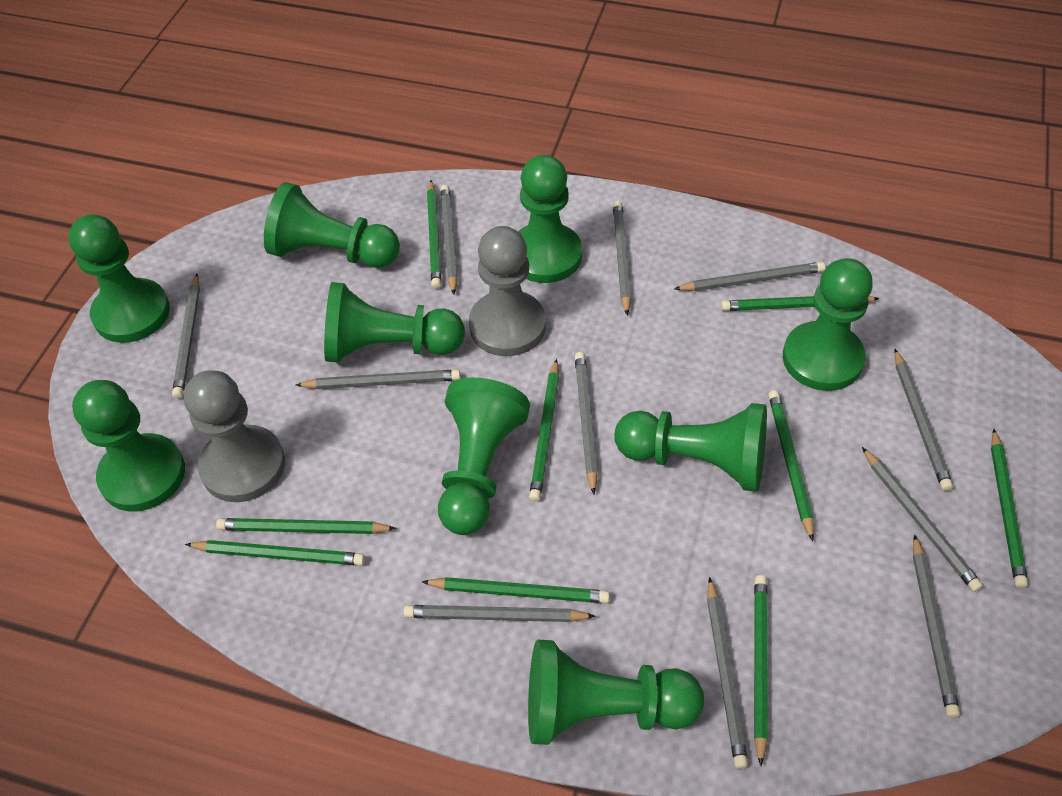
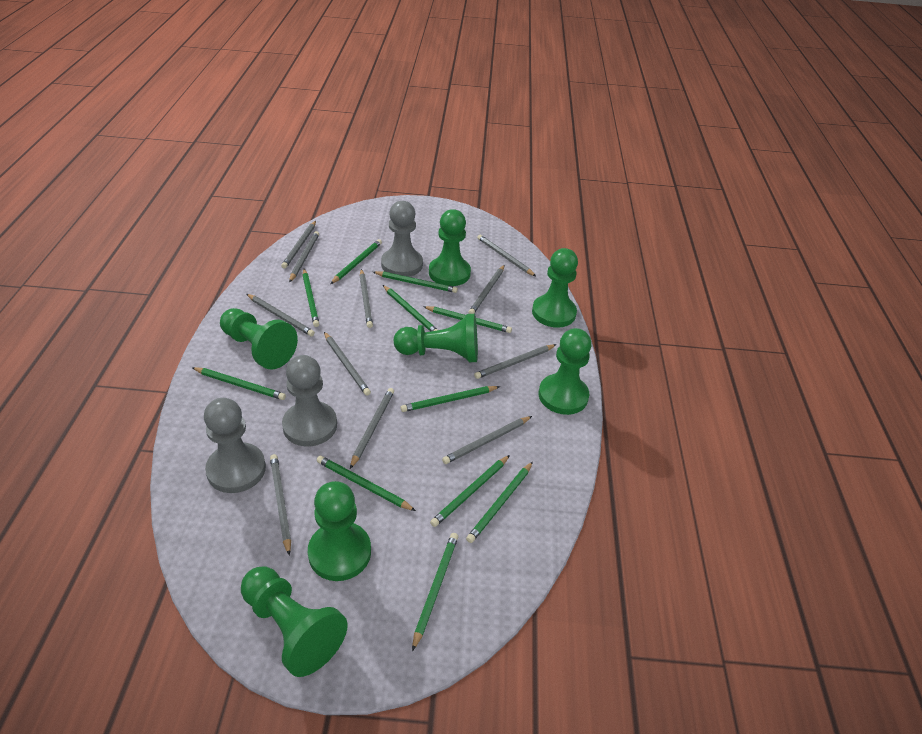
green pawn: 9 -> 7
green pencil: 9 -> 11
grey pawn: 2 -> 3

